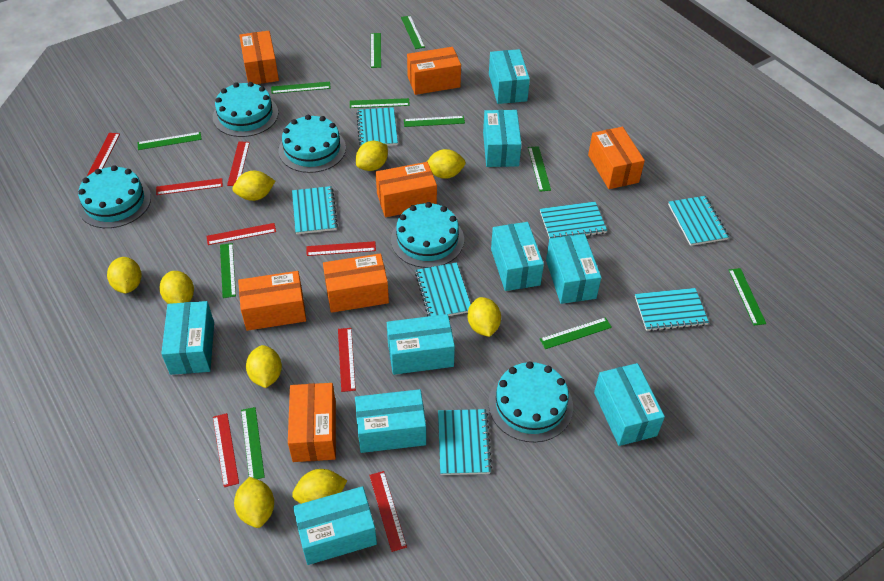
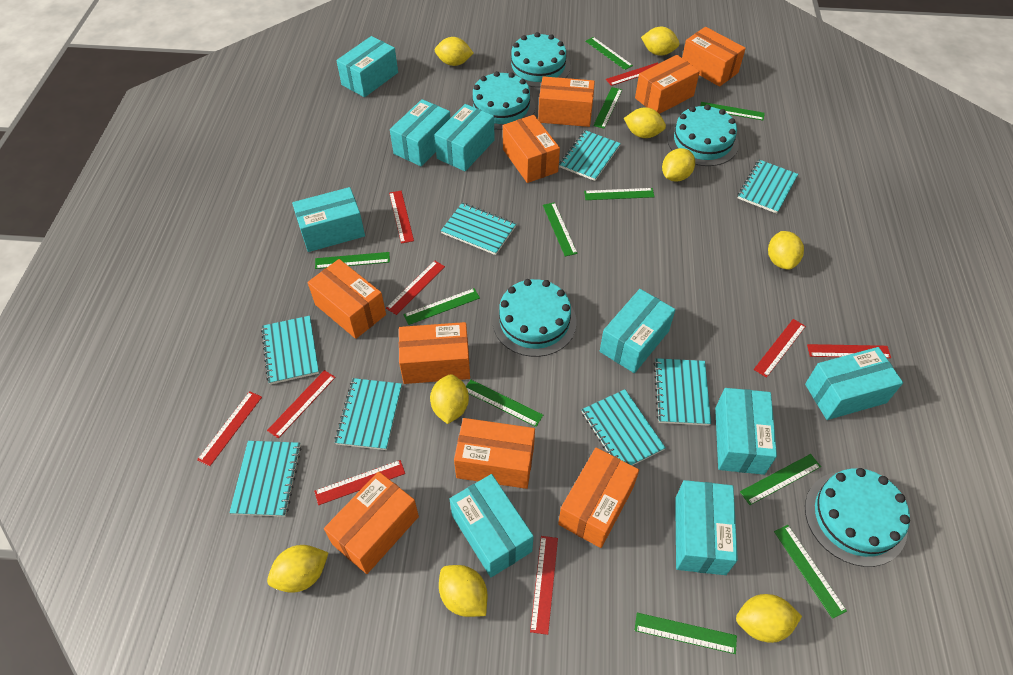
orange box: 7 -> 9
red ruler: 8 -> 9
turquoise notebook: 7 -> 8

